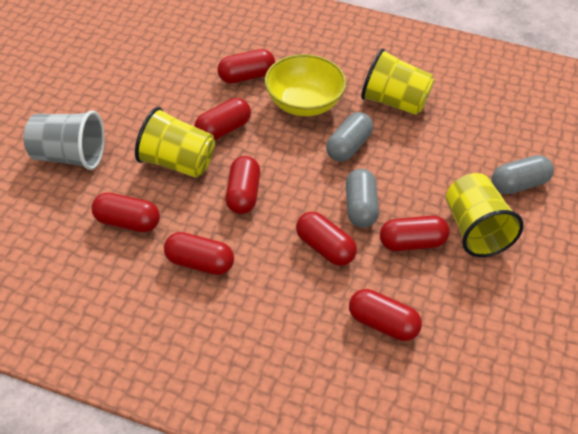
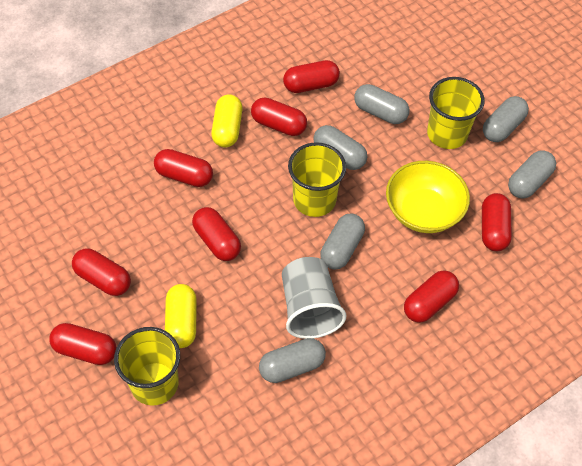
grey capsule: 3 -> 6
yellow capsule: 0 -> 2

